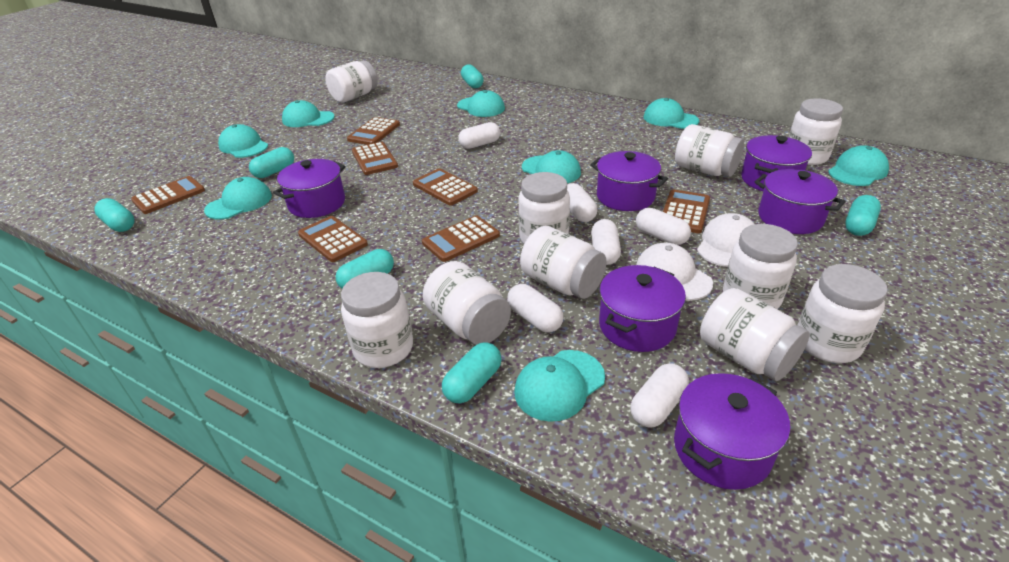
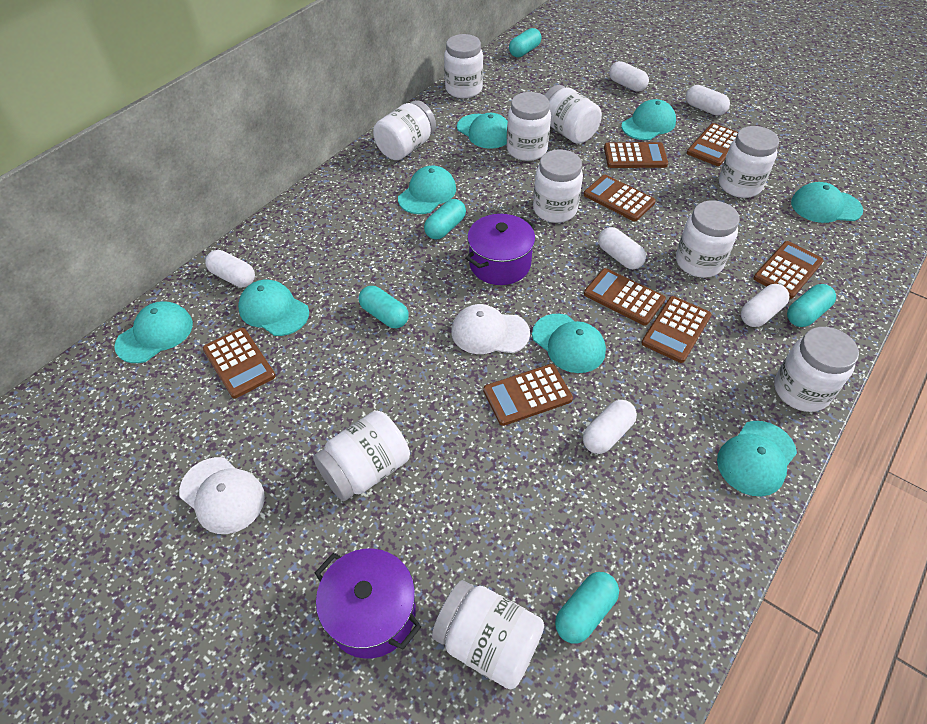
brown calculator: 7 -> 8
purple pot: 6 -> 2
turquoise capsule: 6 -> 5

